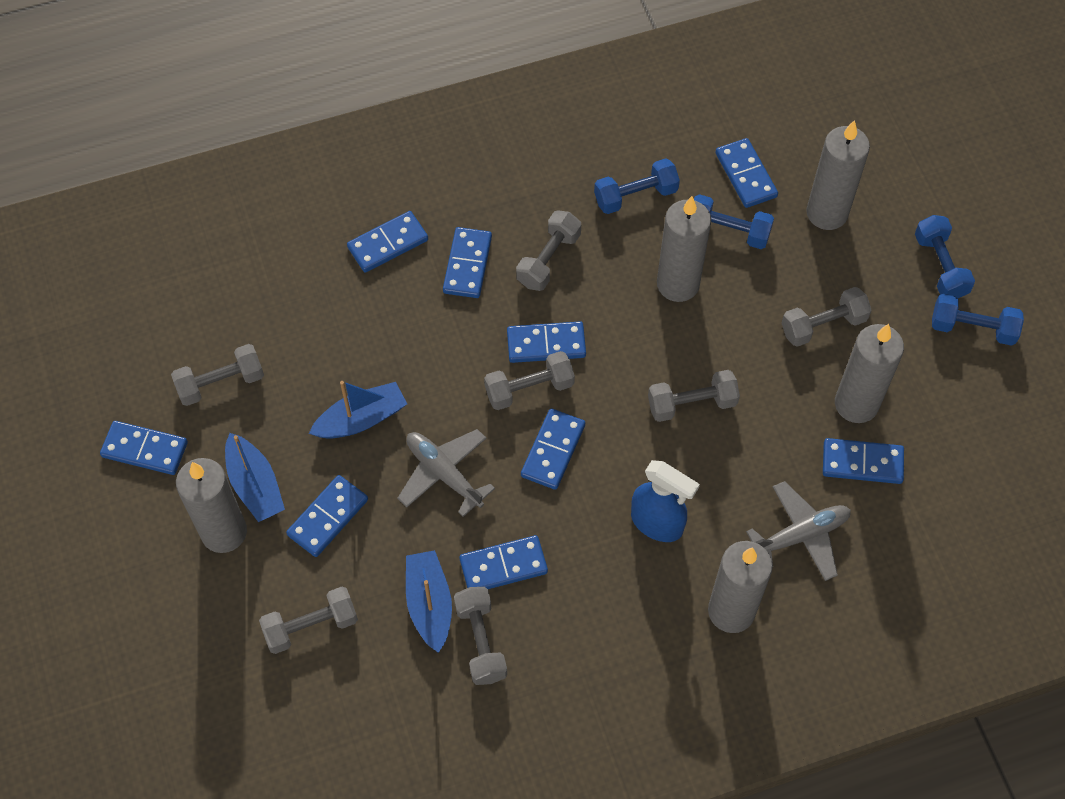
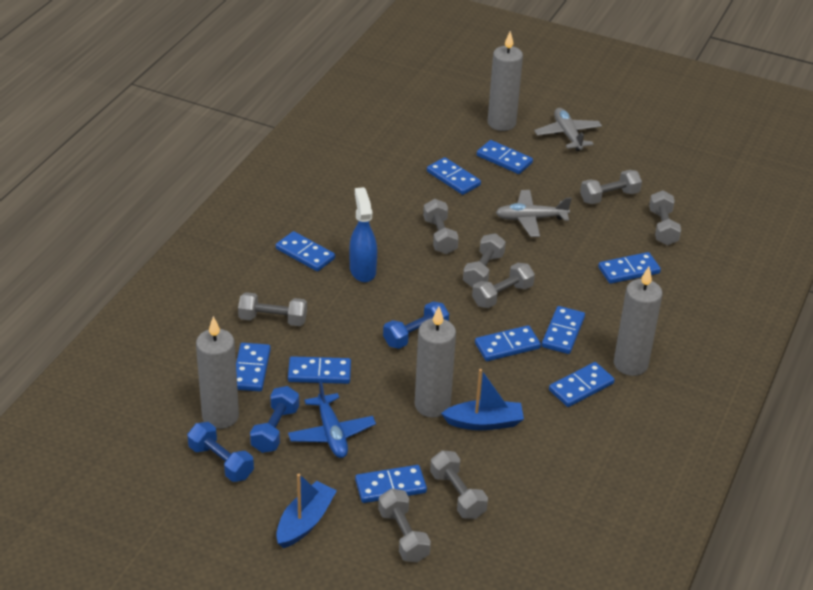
blue boat: 3 -> 2
blue domino: 9 -> 10
blue dumbbell: 4 -> 3
blue plane: 0 -> 1
grey candle: 5 -> 4
grey dumbbell: 7 -> 8

